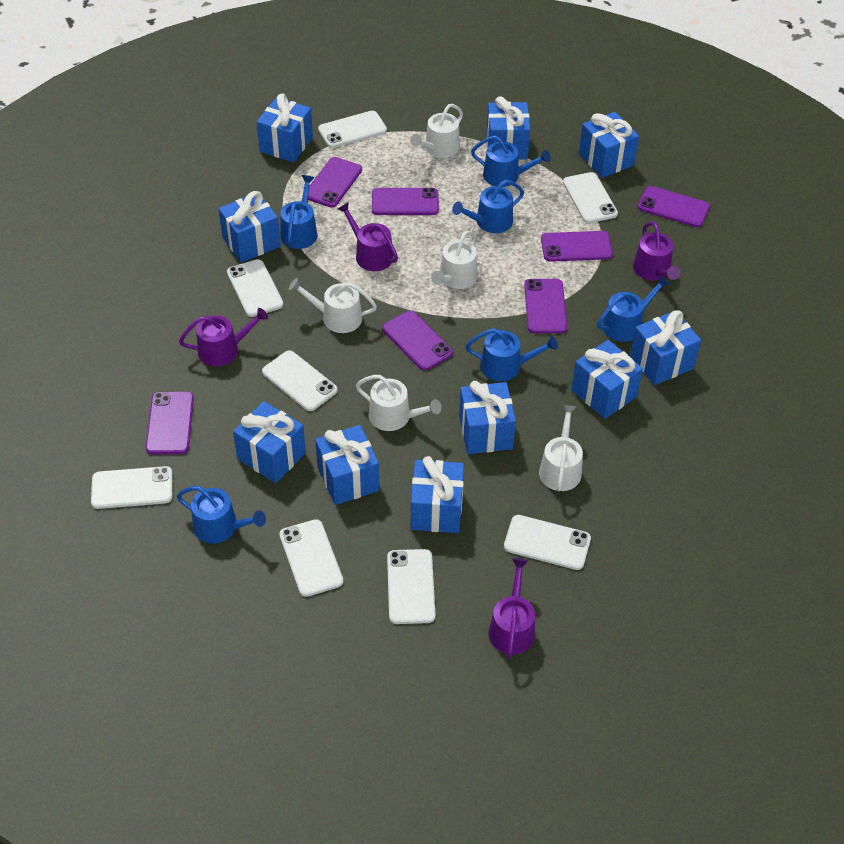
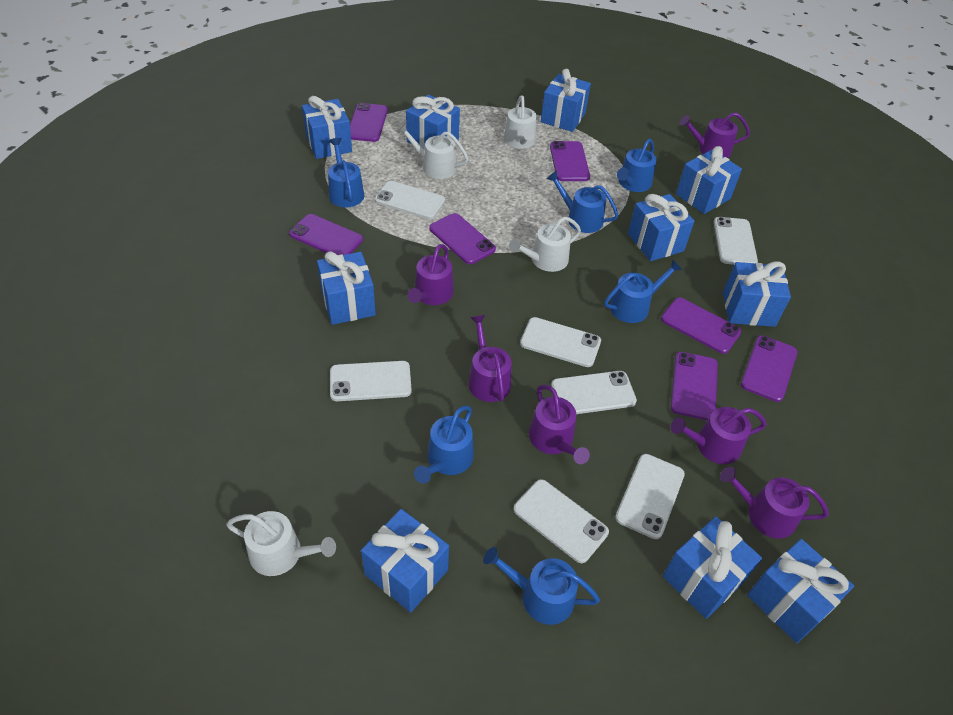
purple watering can: 4 -> 6
white phone: 8 -> 7
white watering can: 5 -> 4

